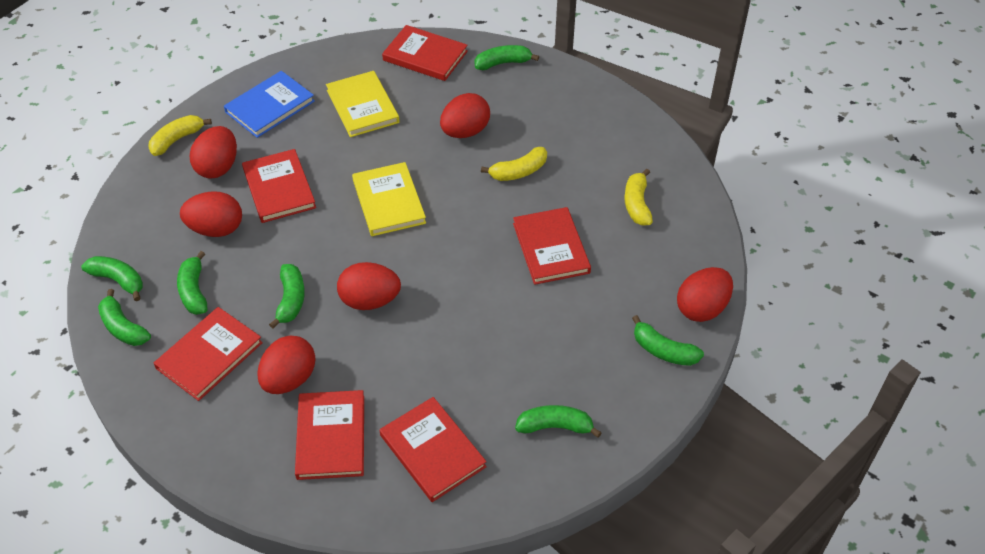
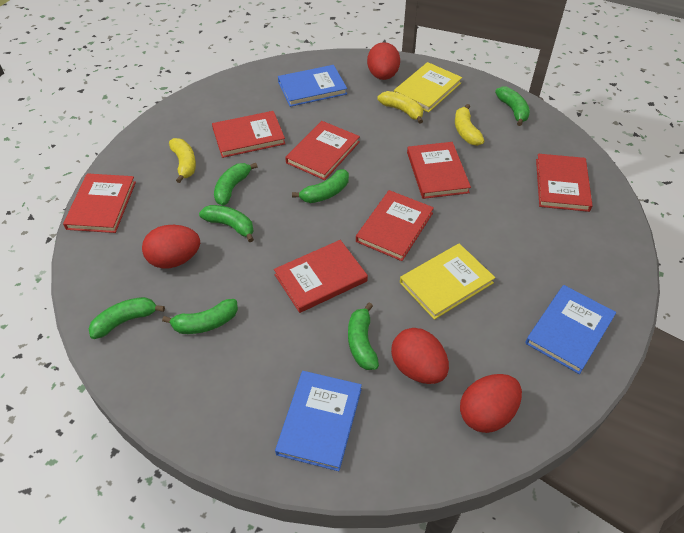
blue book: 1 -> 3
red book: 6 -> 7
red egg: 6 -> 4

